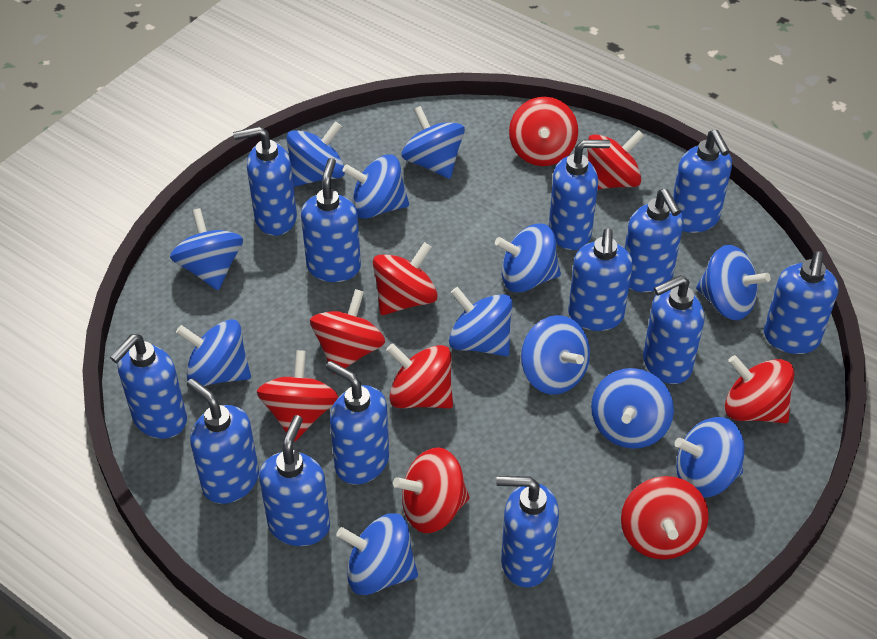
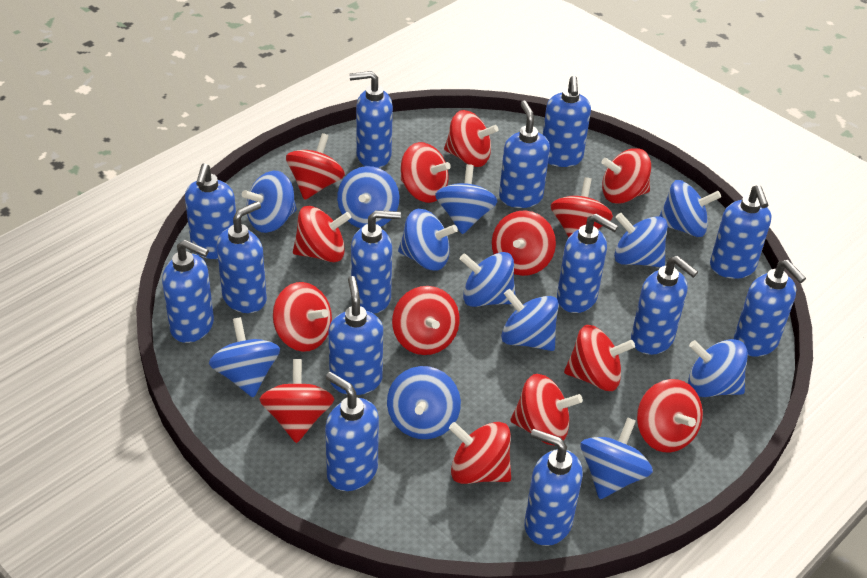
blue soap dispenser: 13 -> 14
red spinning top: 9 -> 14

